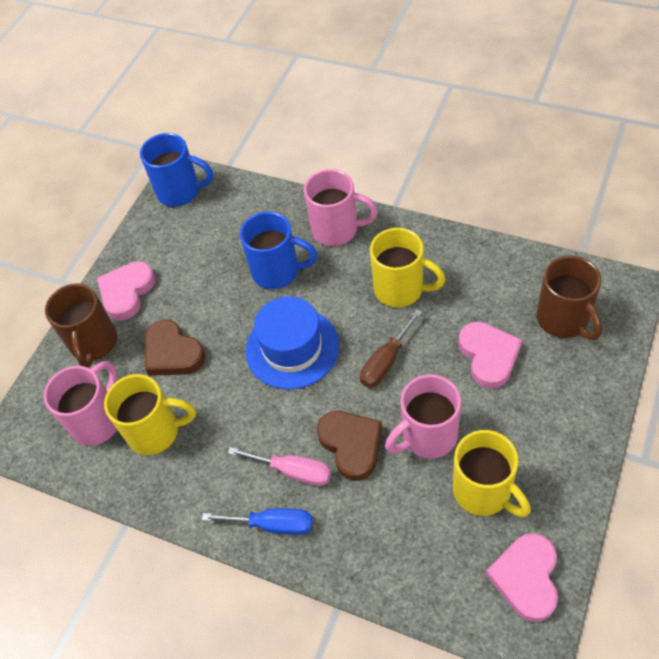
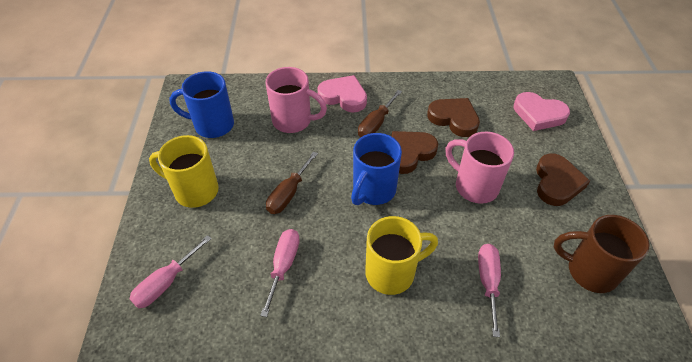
blue hat: 1 -> 0
blue screwdriver: 1 -> 0
brown heart: 2 -> 3
brown mug: 2 -> 1
brown screwdriver: 1 -> 2
pink heart: 3 -> 2
pink mug: 3 -> 2
pink screwdriver: 1 -> 3
yellow mug: 3 -> 2

